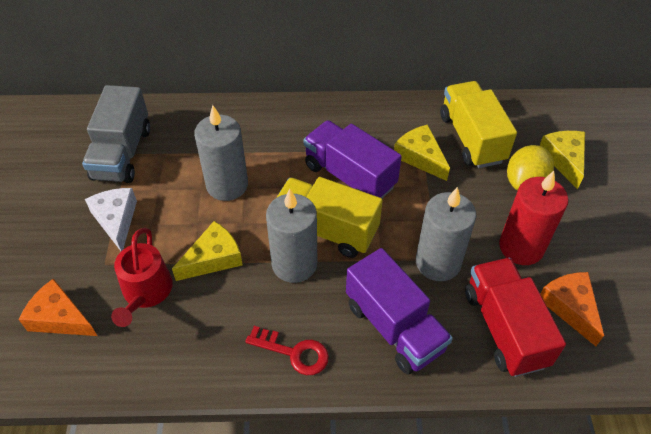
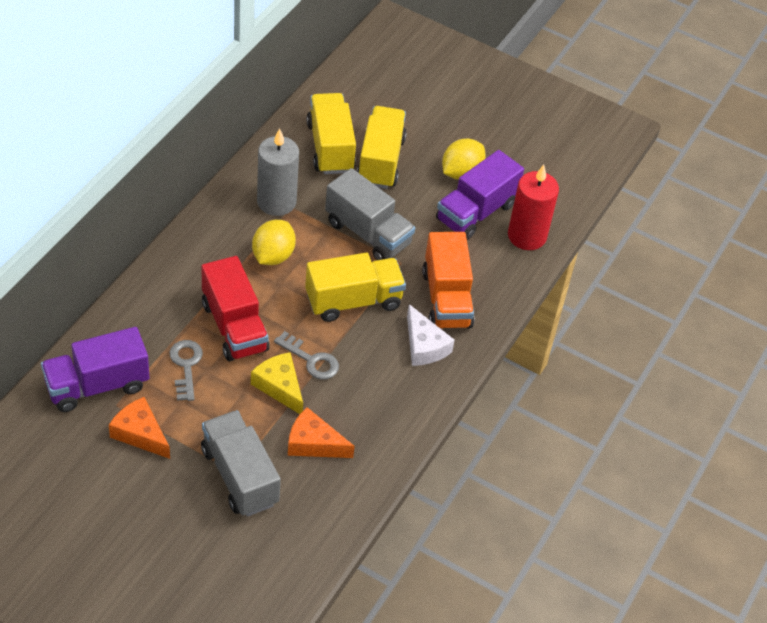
grey candle: 3 -> 1
grey key: 0 -> 2
grey truck: 1 -> 2
orange truck: 0 -> 1
red key: 1 -> 0
red watering can: 1 -> 0
yellow cheese: 3 -> 1
yellow lemon: 1 -> 2
yellow truck: 2 -> 3

